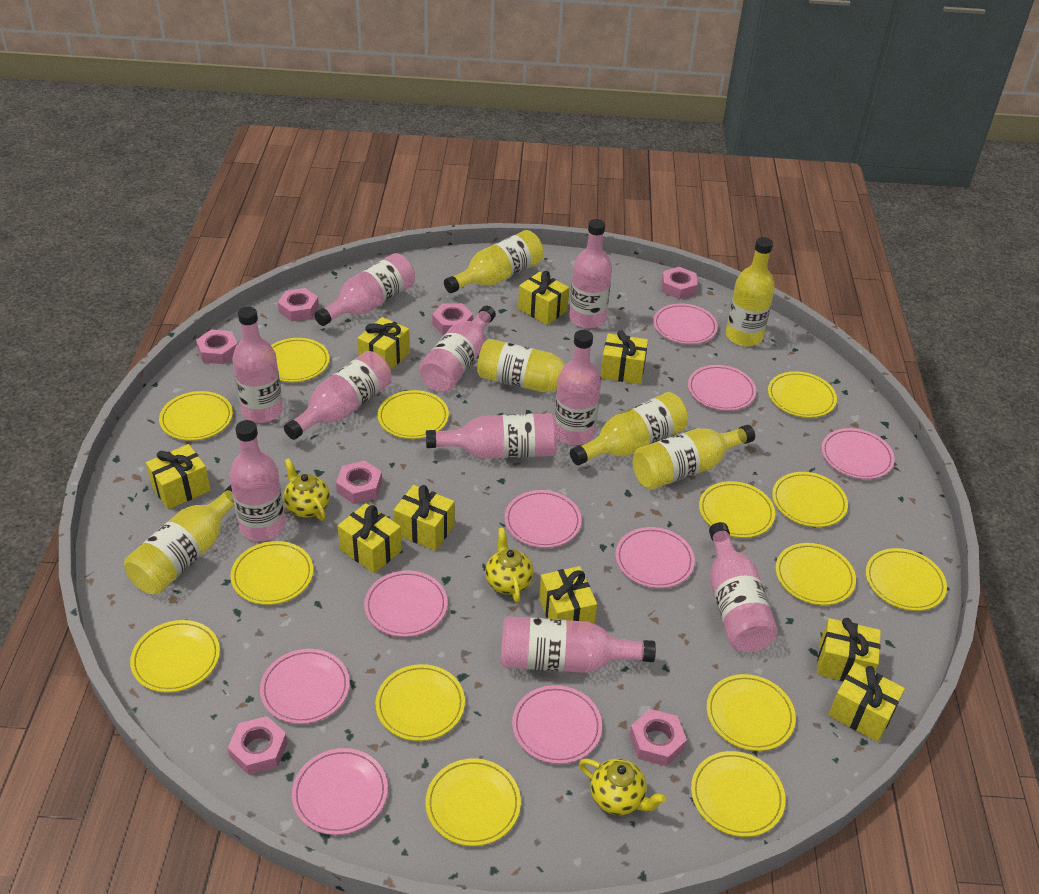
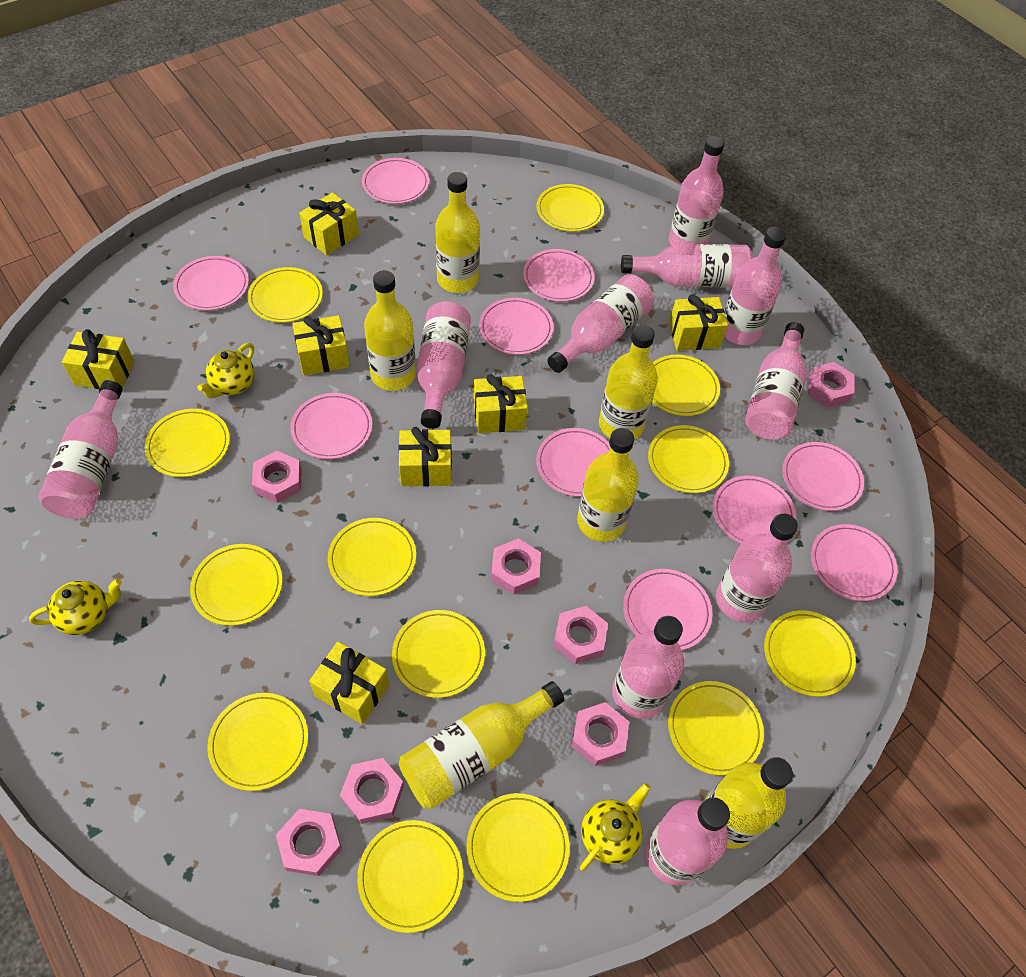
pink plate: 9 -> 10
yellow gift: 9 -> 7
yellow plate: 14 -> 13

